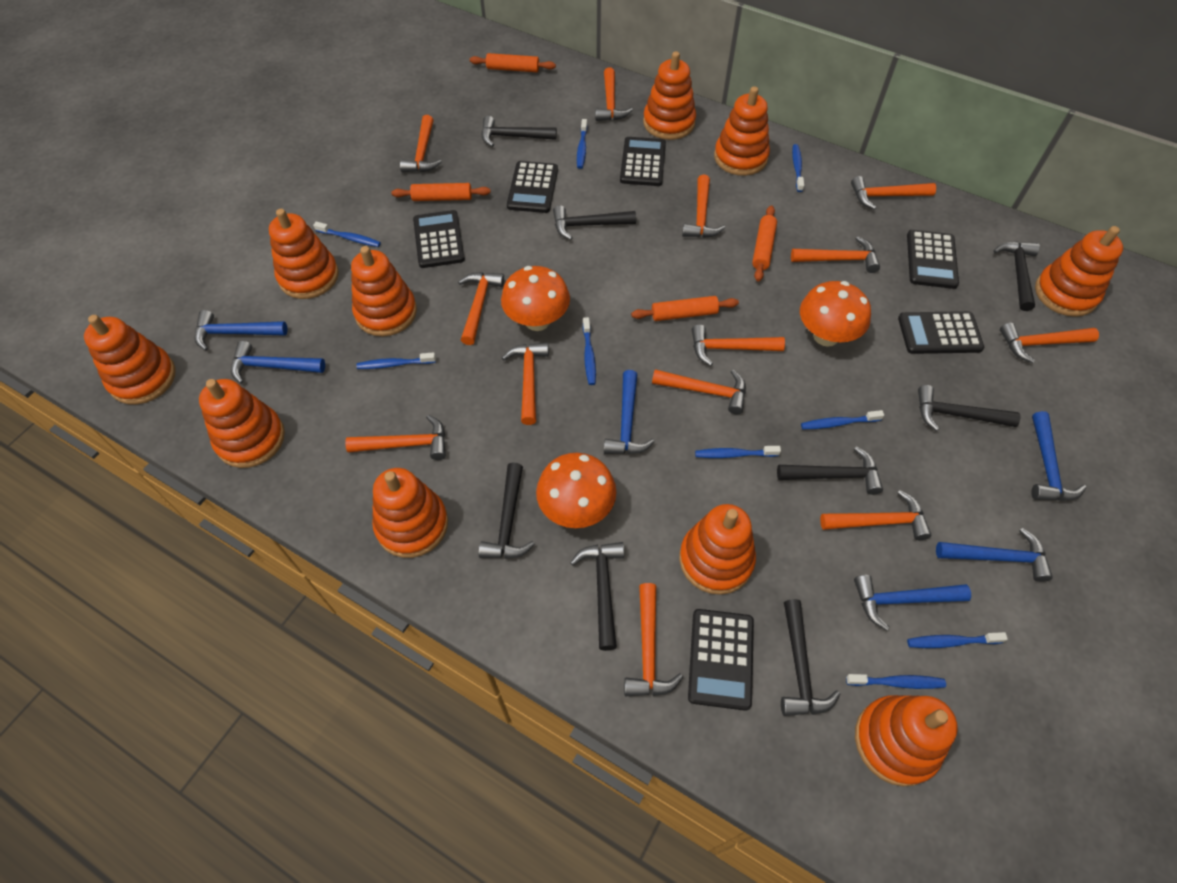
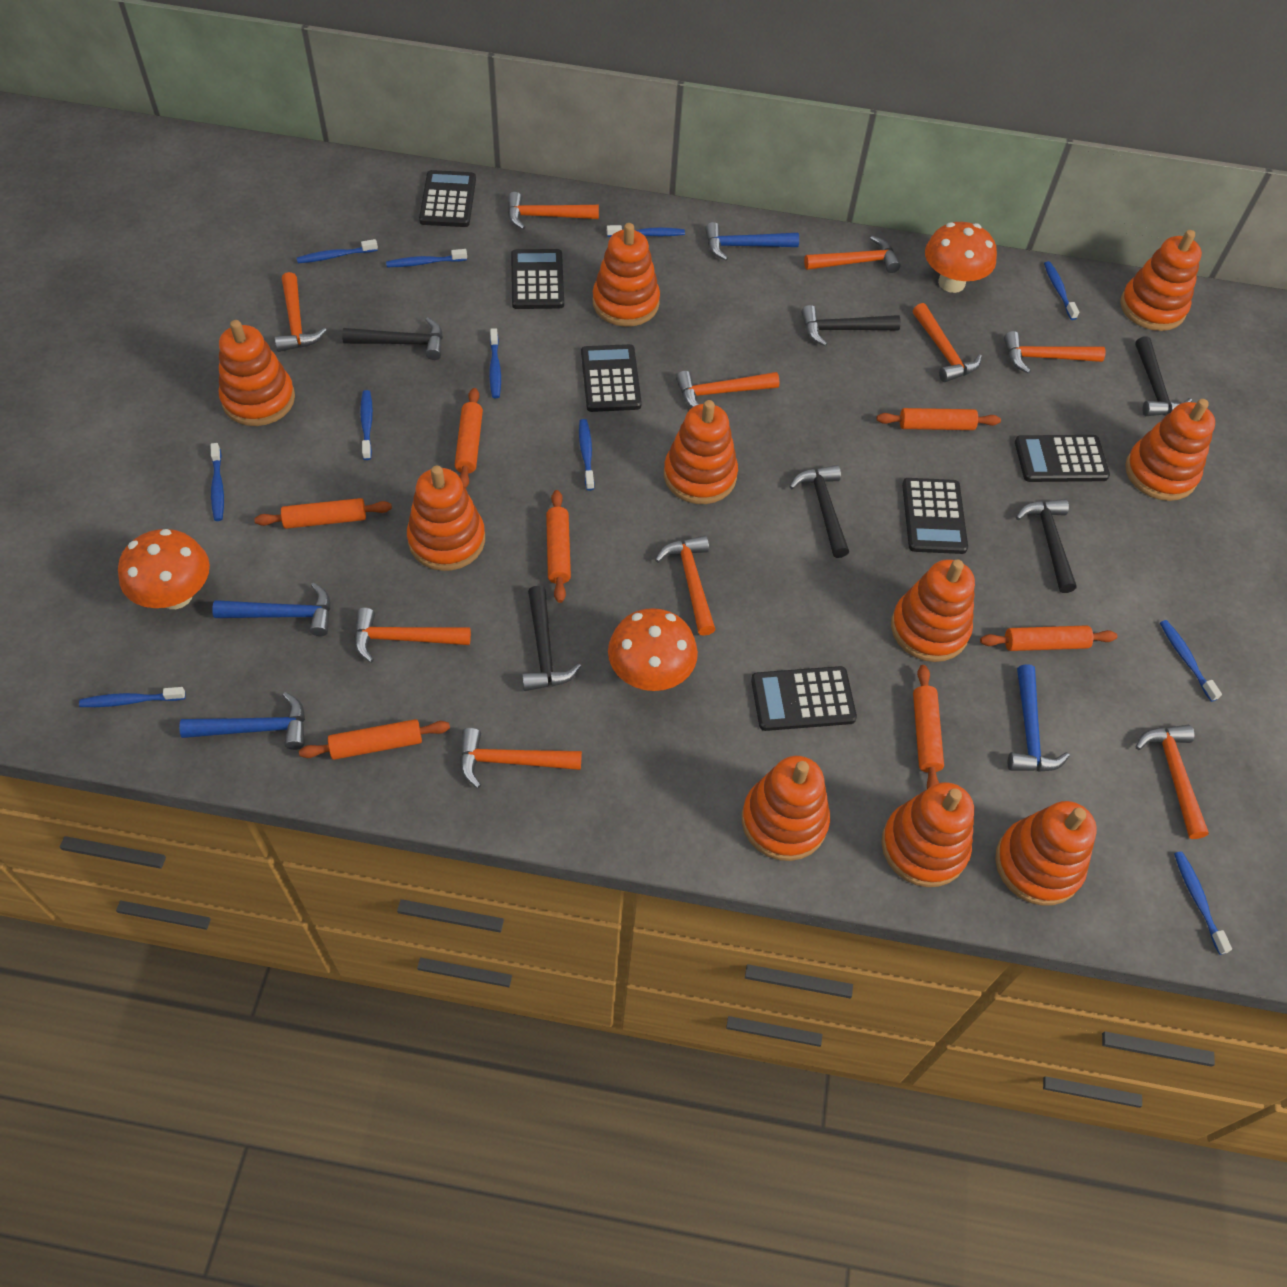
black hammer: 8 -> 6
blue hammer: 6 -> 4
blue toothbrush: 9 -> 11
orange hammer: 13 -> 10
orange rolling pin: 4 -> 7

